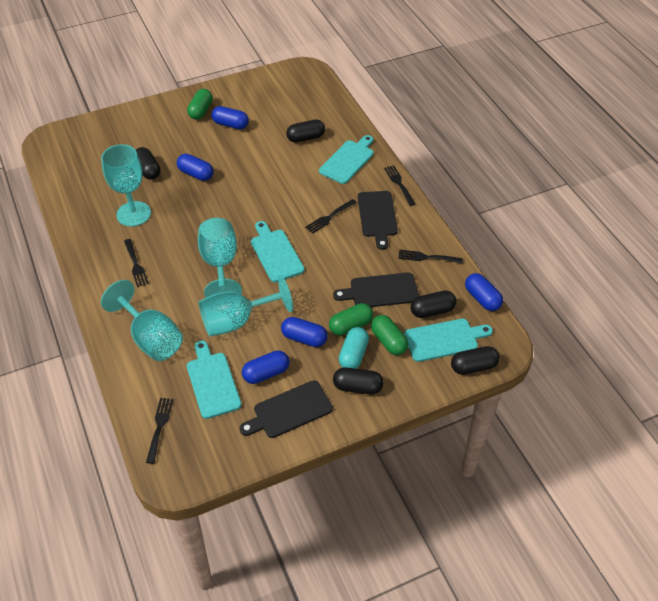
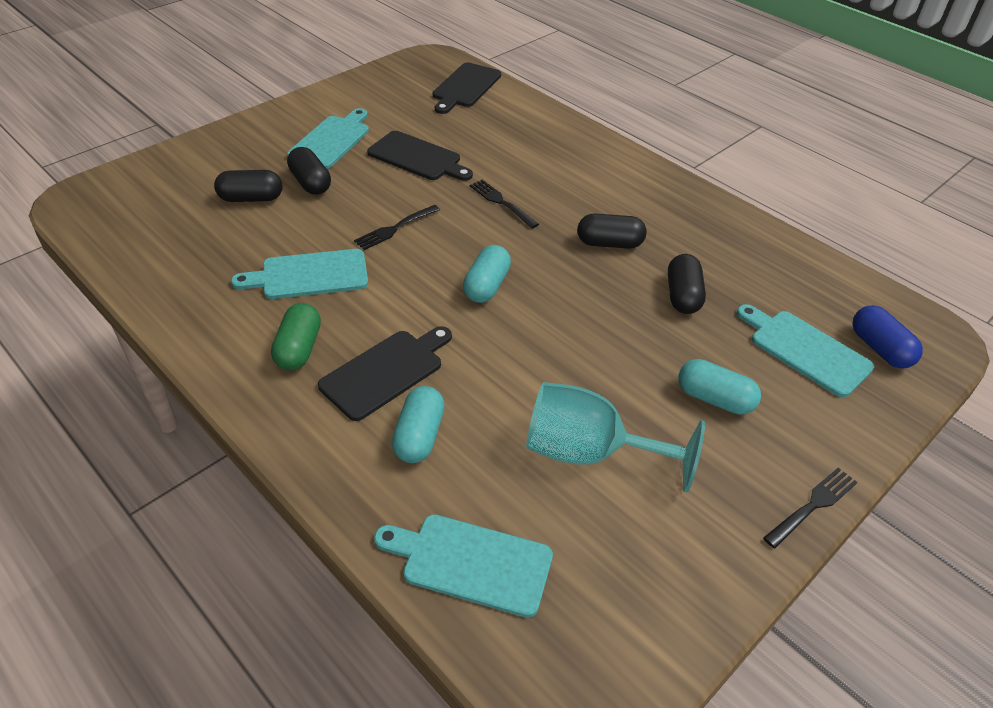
black capsule: 5 -> 4
black fork: 5 -> 3
blue capsule: 5 -> 1
green capsule: 3 -> 1
turquoise capsule: 1 -> 3
turquoise goblet: 4 -> 1

